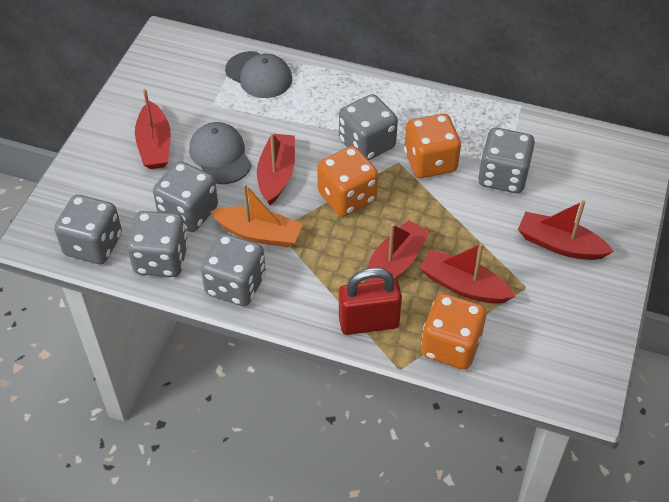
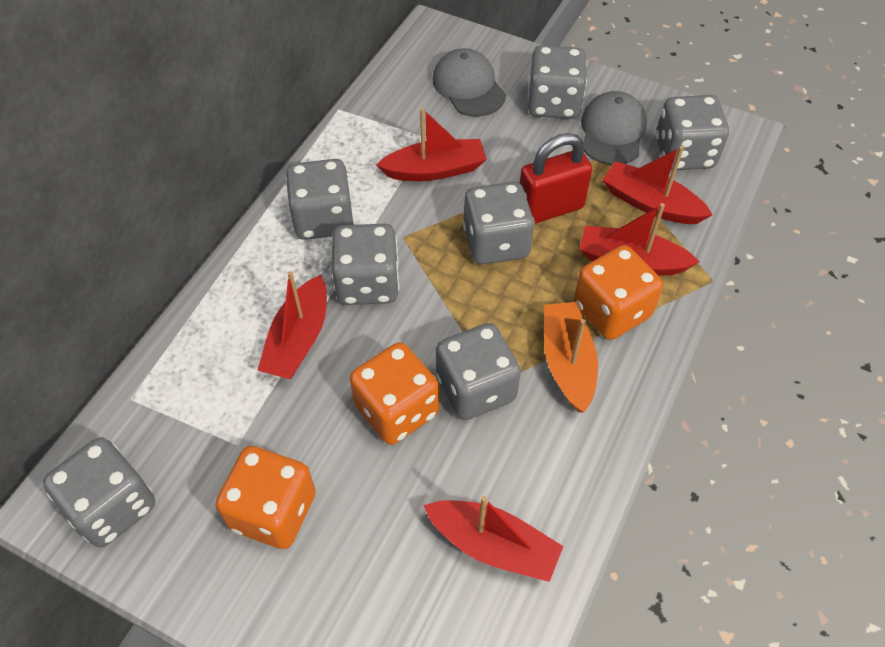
grey dice: 6 -> 7

